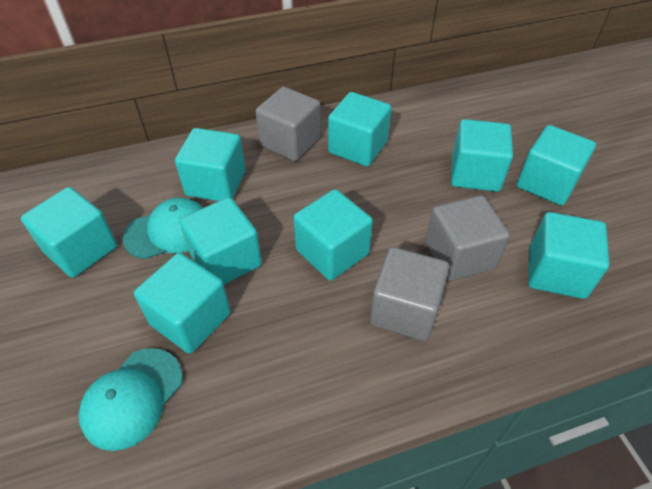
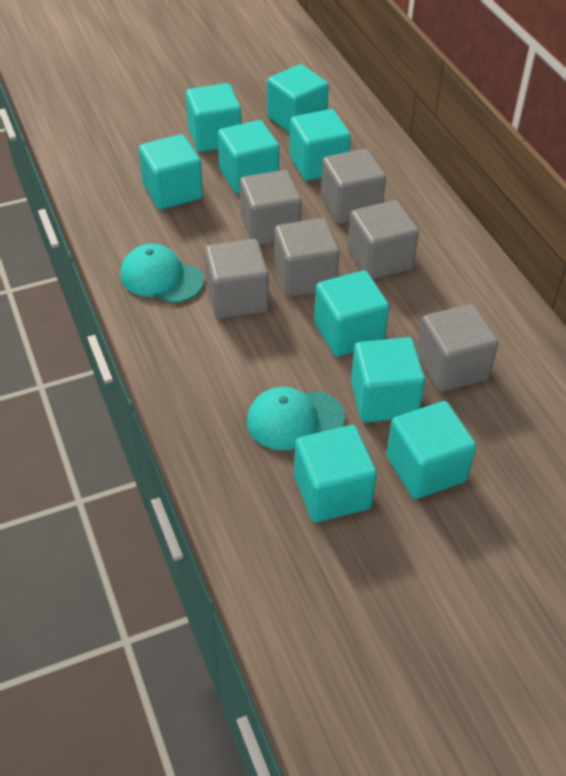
grey cube: 3 -> 6

